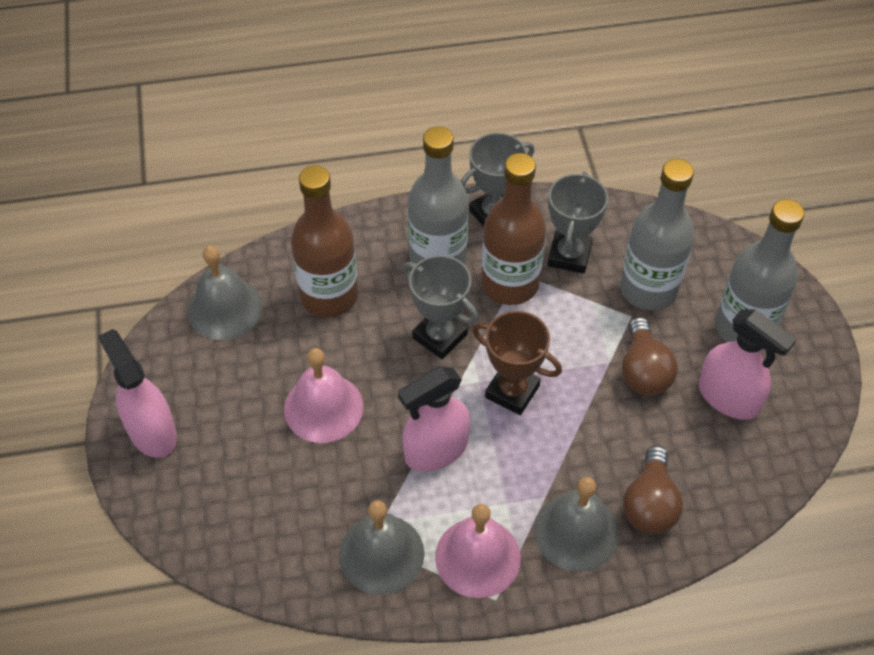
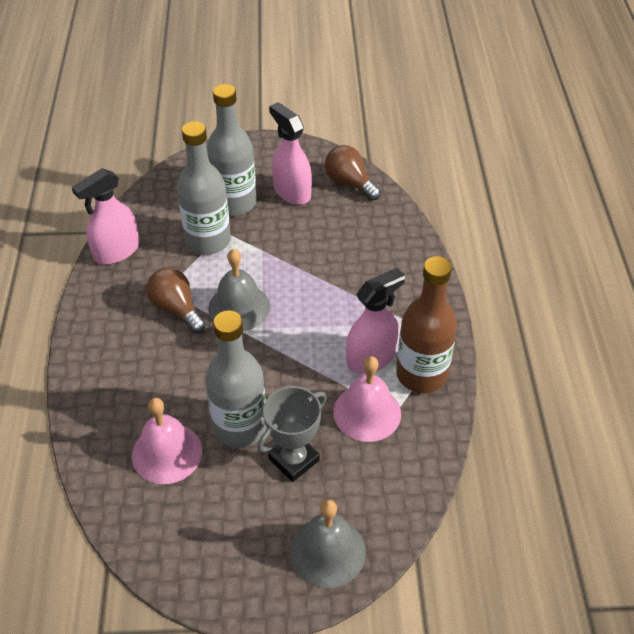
brown bottle: 2 -> 1
brown trophy: 1 -> 0
grey bell: 3 -> 2
grey trophy: 3 -> 1

